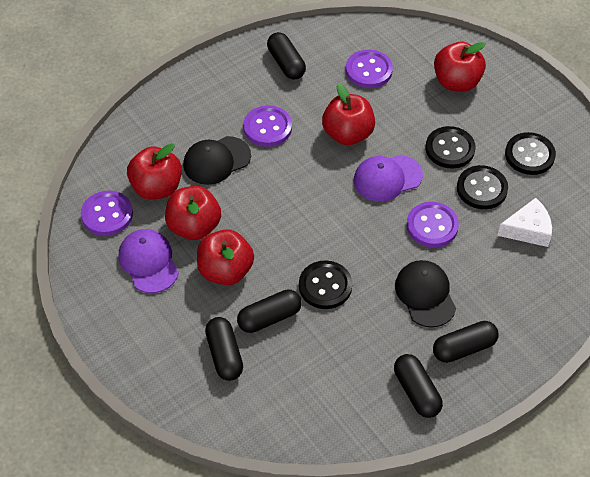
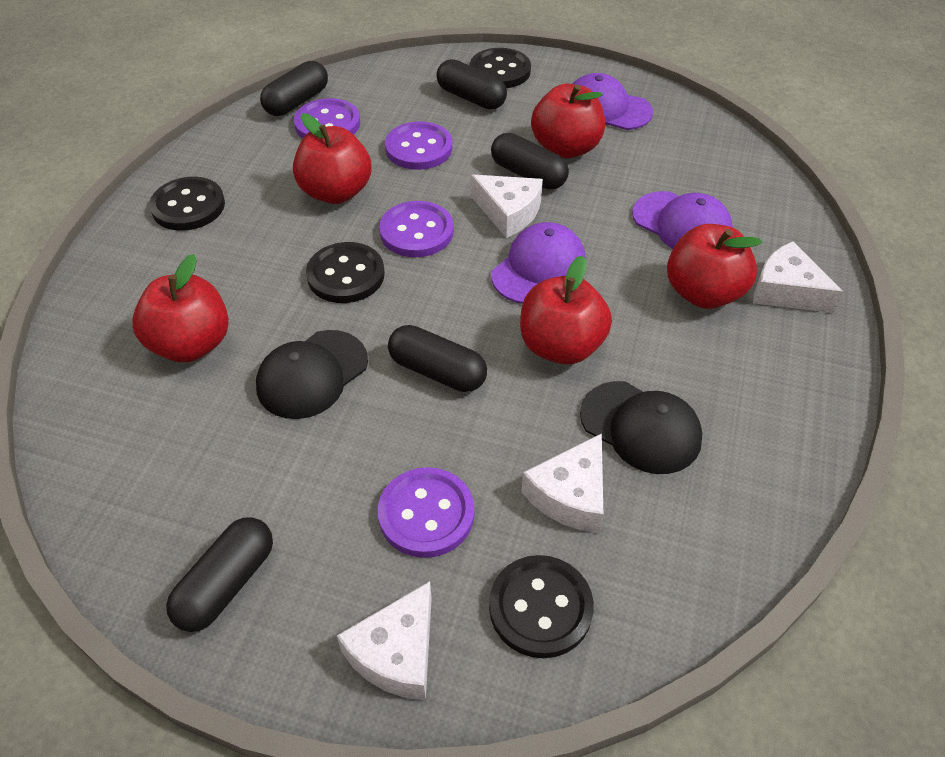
purple cap: 2 -> 3
white cheese: 1 -> 4

